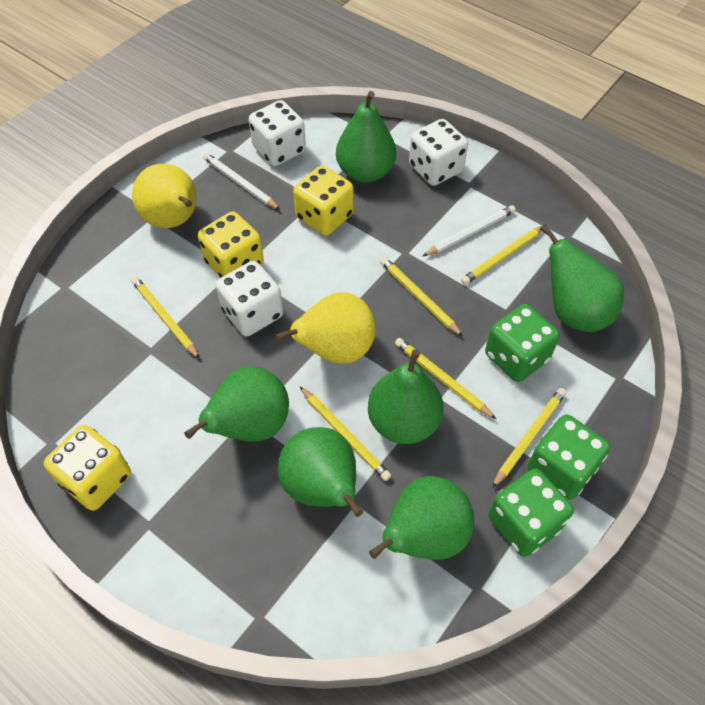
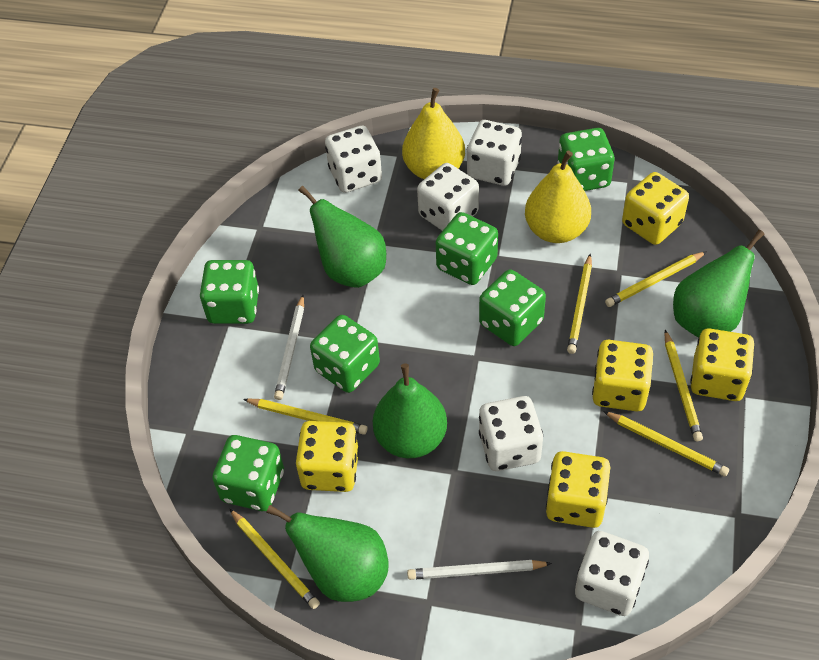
green dice: 3 -> 6
green pear: 6 -> 4
white dice: 3 -> 5
yellow dice: 3 -> 5

